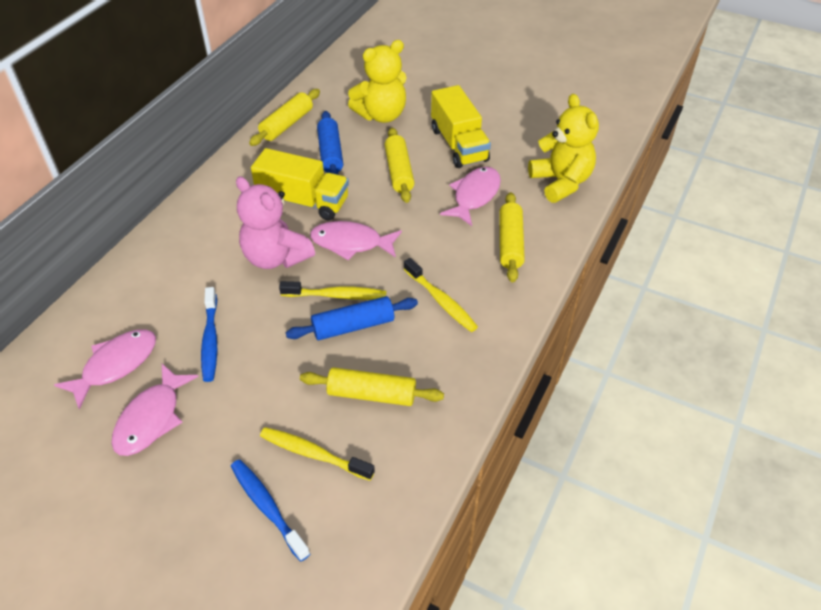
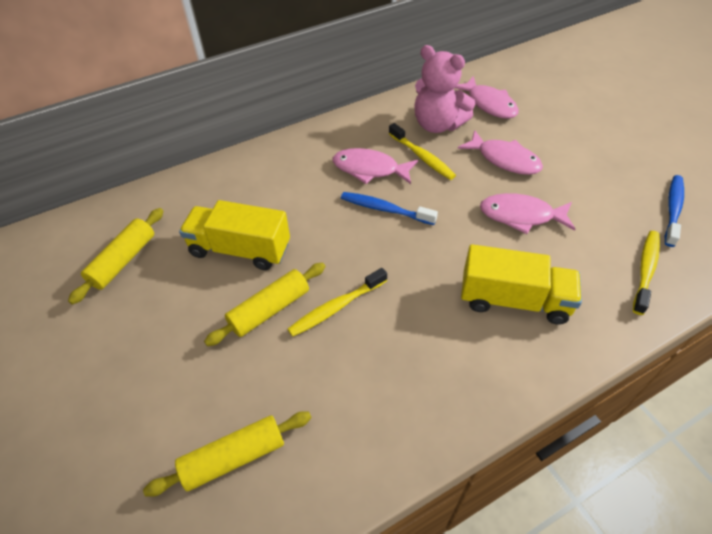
blue rolling pin: 2 -> 0
yellow rolling pin: 4 -> 3
yellow teddy bear: 2 -> 0

